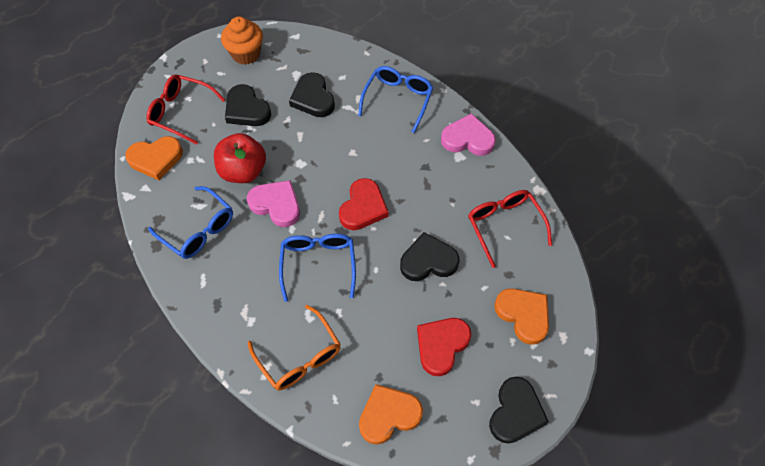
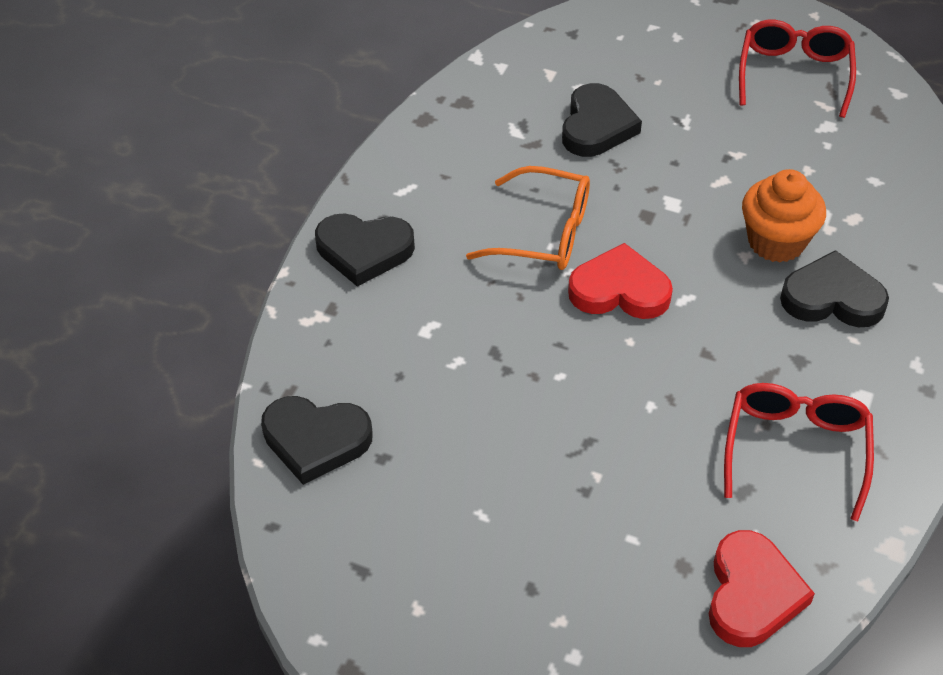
blue glasses: 3 -> 0
orange heart: 3 -> 0
pink heart: 2 -> 0
red apple: 1 -> 0

